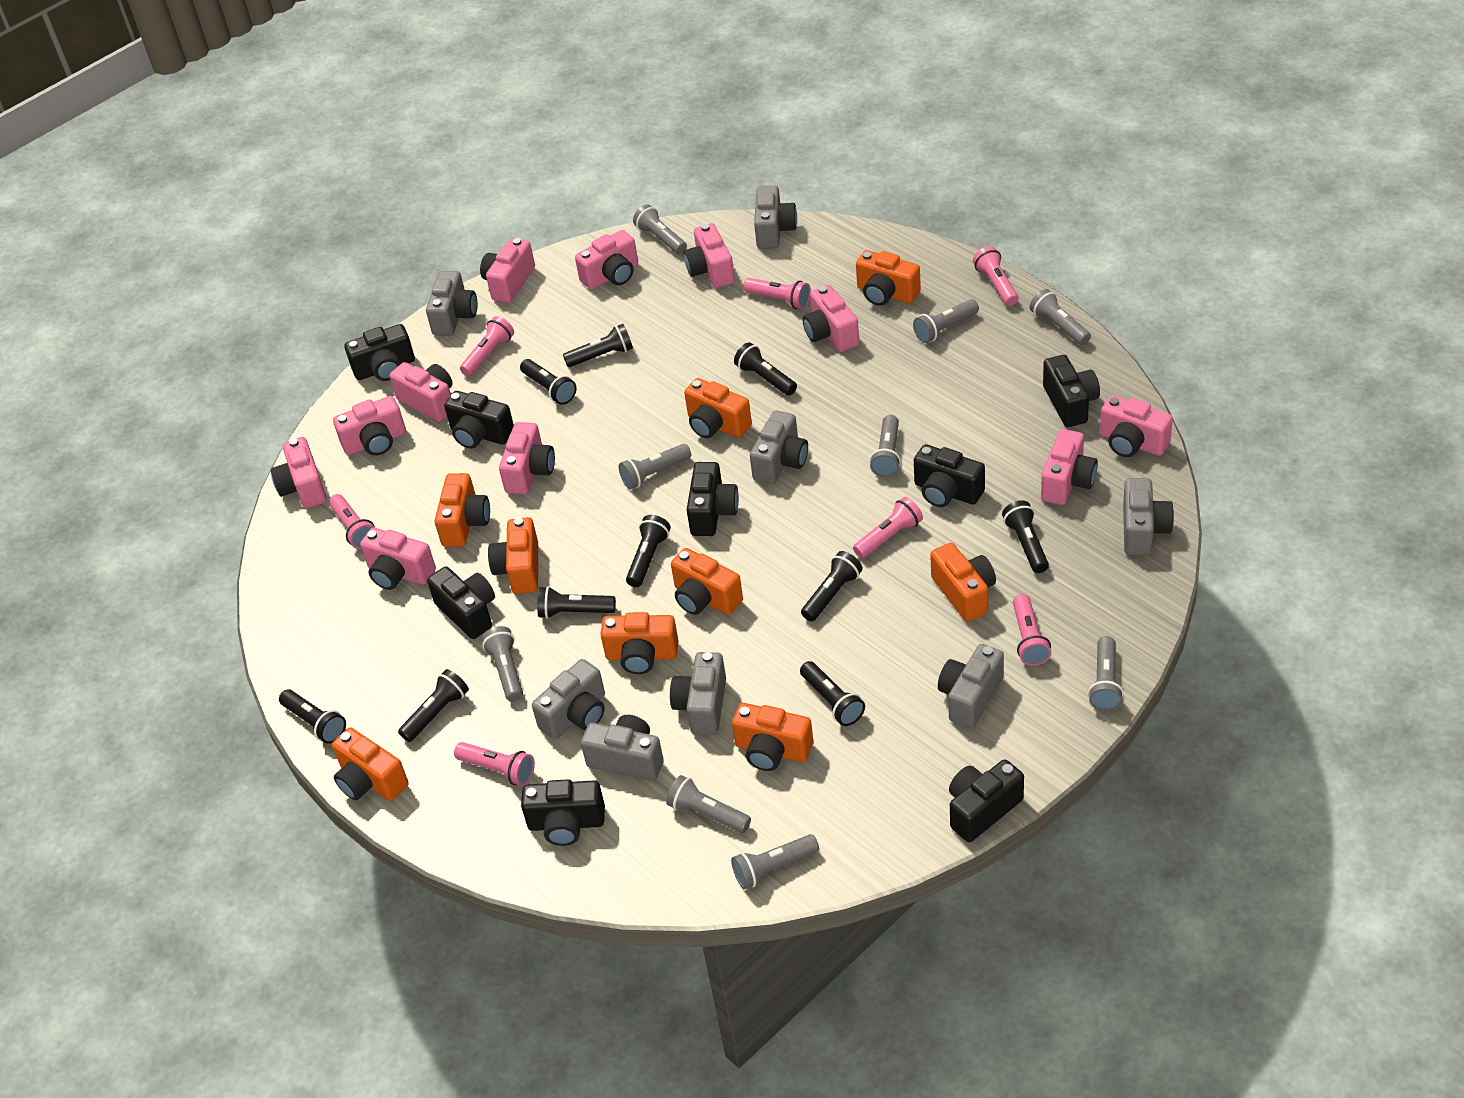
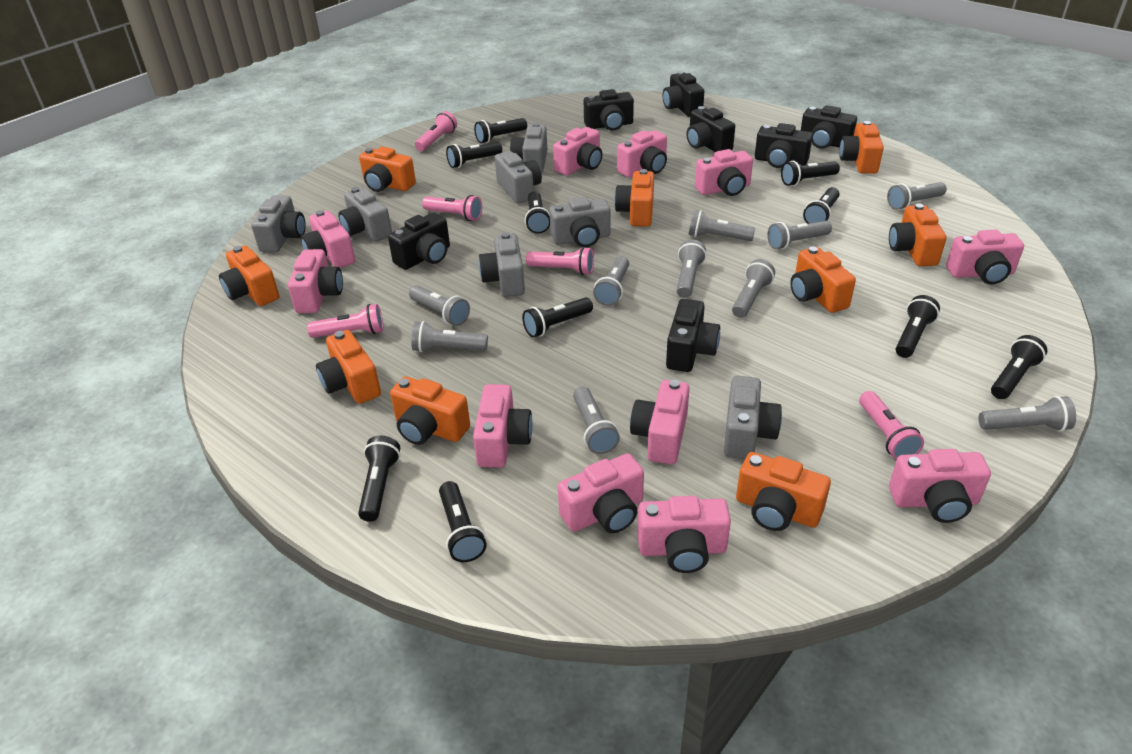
black camera: 8 -> 7
grey camera: 8 -> 7
grey flashlight: 9 -> 10
pink flashlight: 7 -> 5

